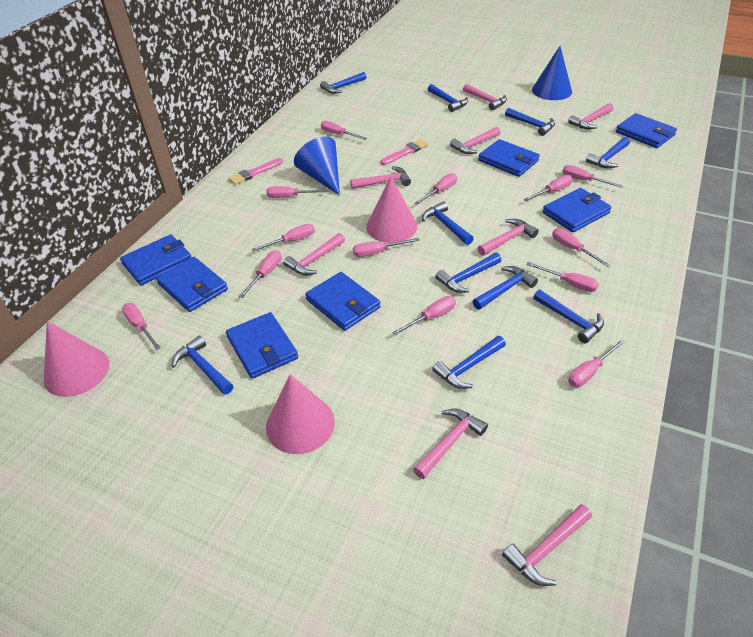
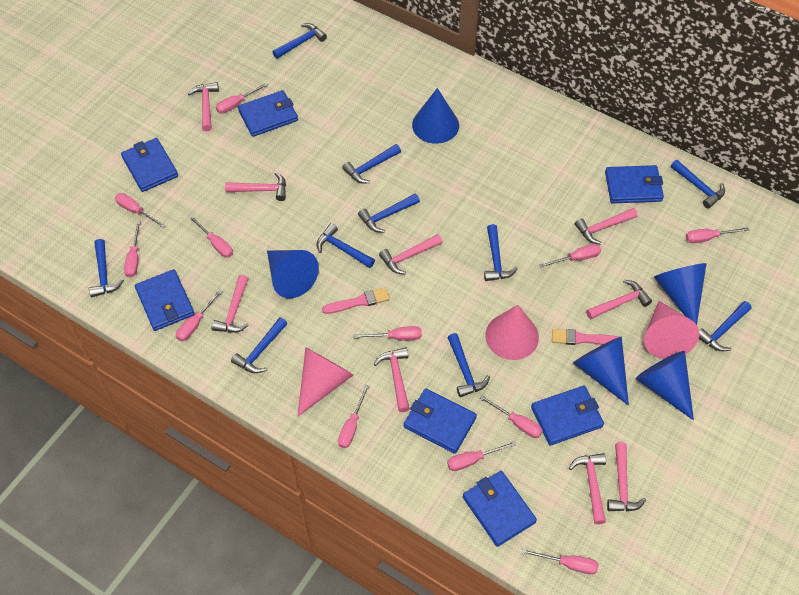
blue cone: 2 -> 5
pink hammer: 8 -> 9
pink screwdriver: 13 -> 12

